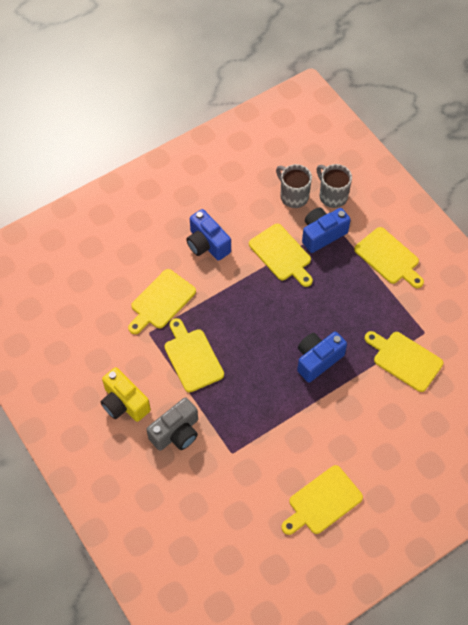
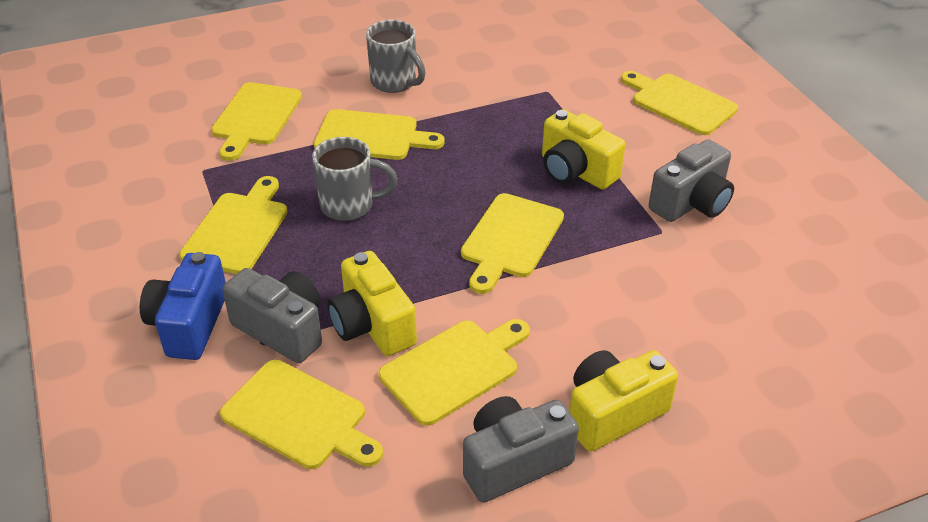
blue camera: 3 -> 1
grey camera: 1 -> 3
yellow camera: 1 -> 3
yellow cutting board: 6 -> 7

